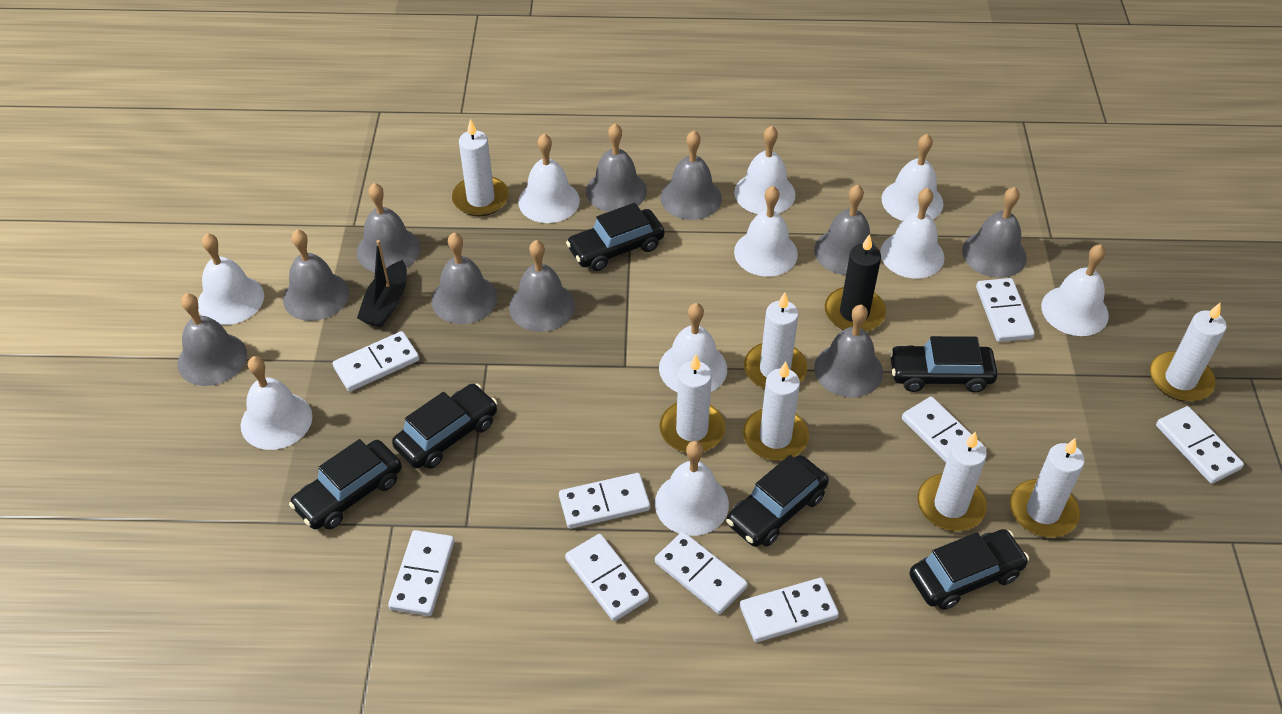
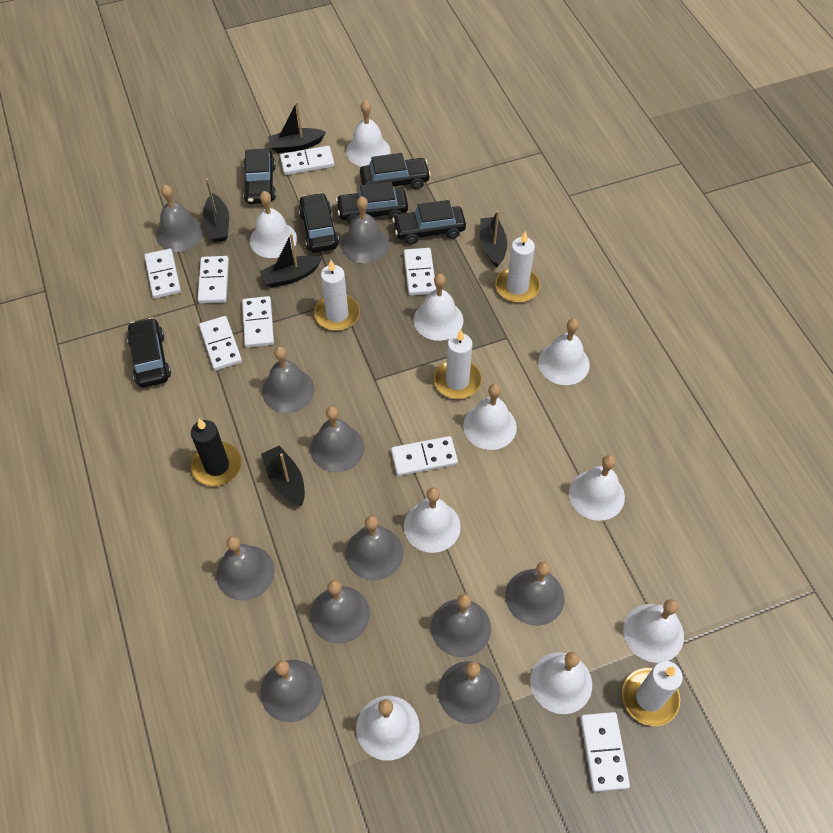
black boat: 1 -> 5
grey bell: 10 -> 11
white candle: 7 -> 4
white domino: 9 -> 8

